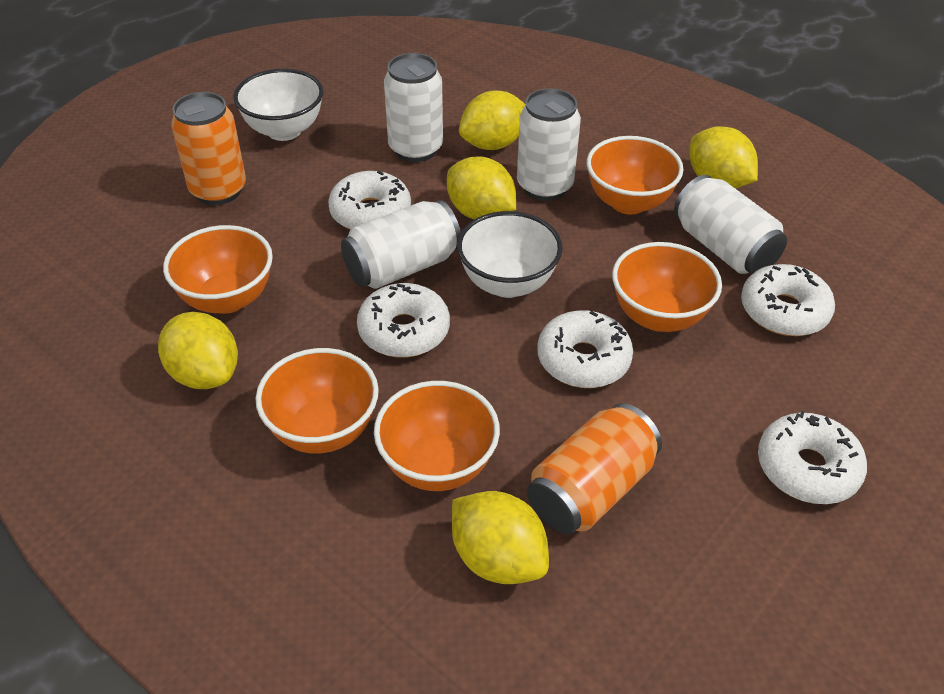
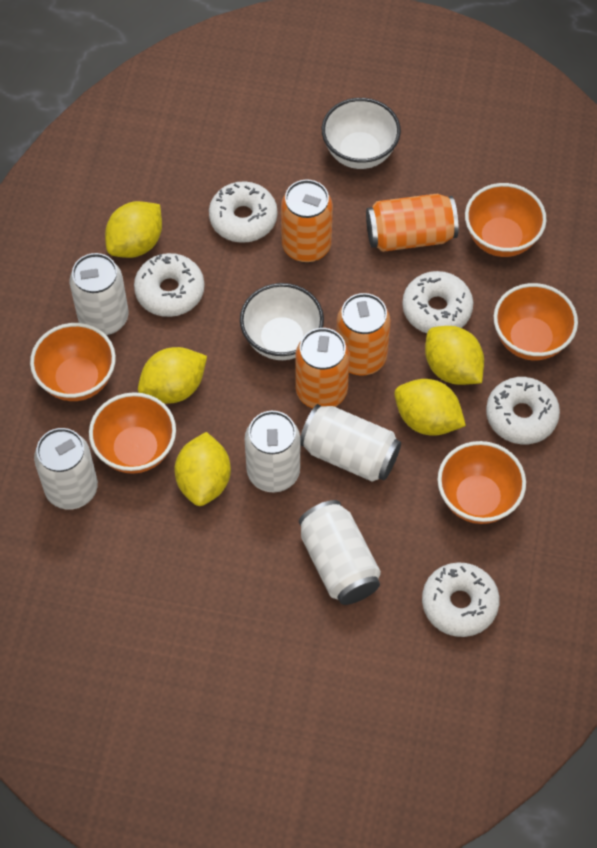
orange can: 2 -> 4
white can: 4 -> 5

